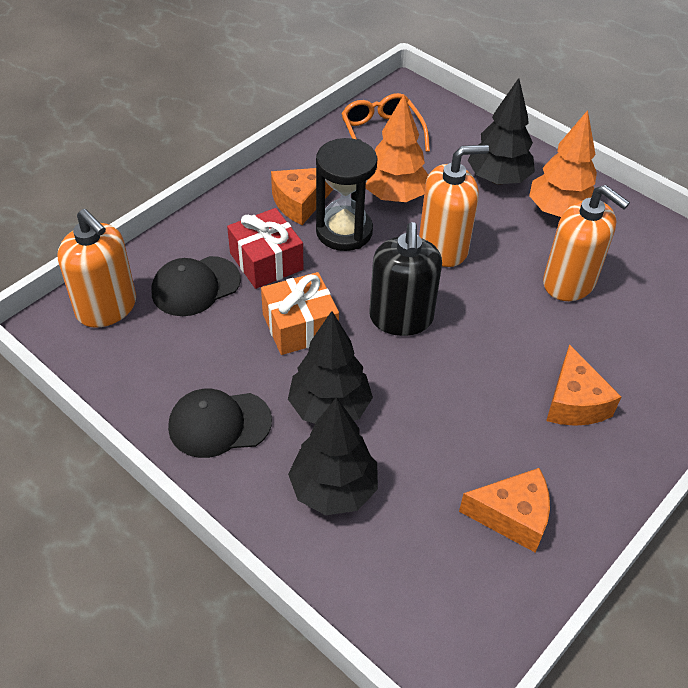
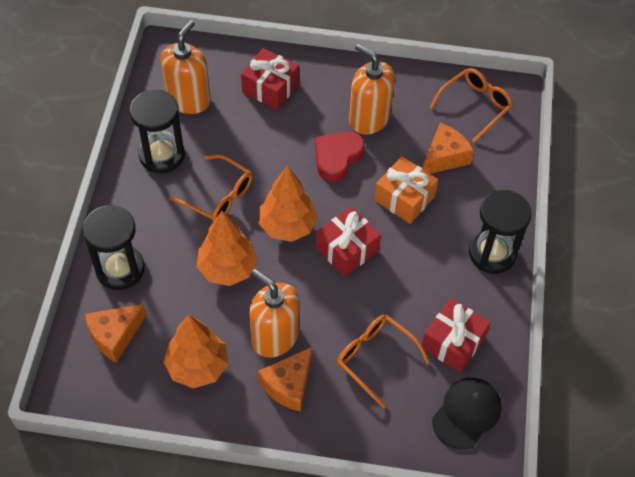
black cap: 2 -> 1
black hourglass: 1 -> 3
black soap dispenser: 1 -> 0
black tree: 3 -> 0
orange glasses: 1 -> 3
orange tree: 2 -> 3
red gift: 1 -> 3
red heart: 0 -> 1

